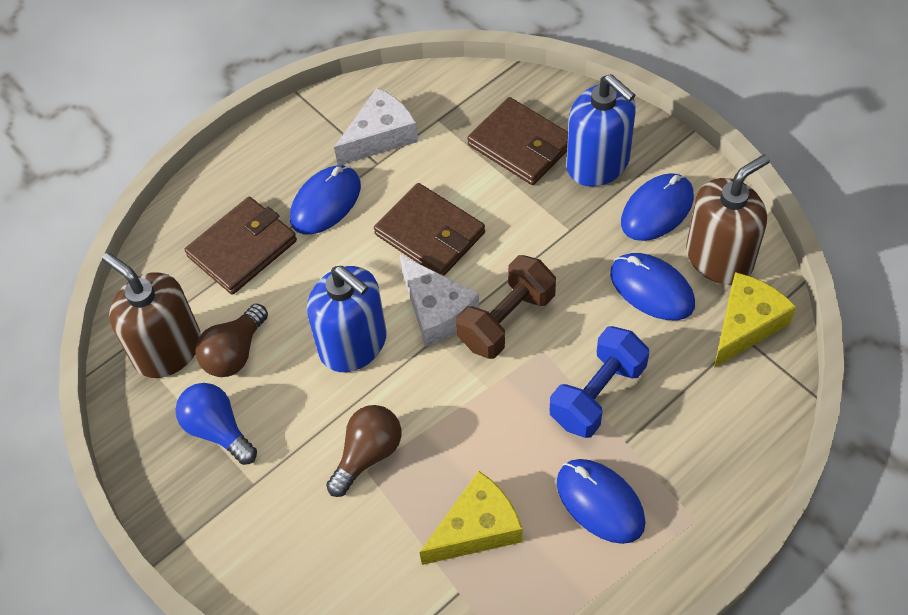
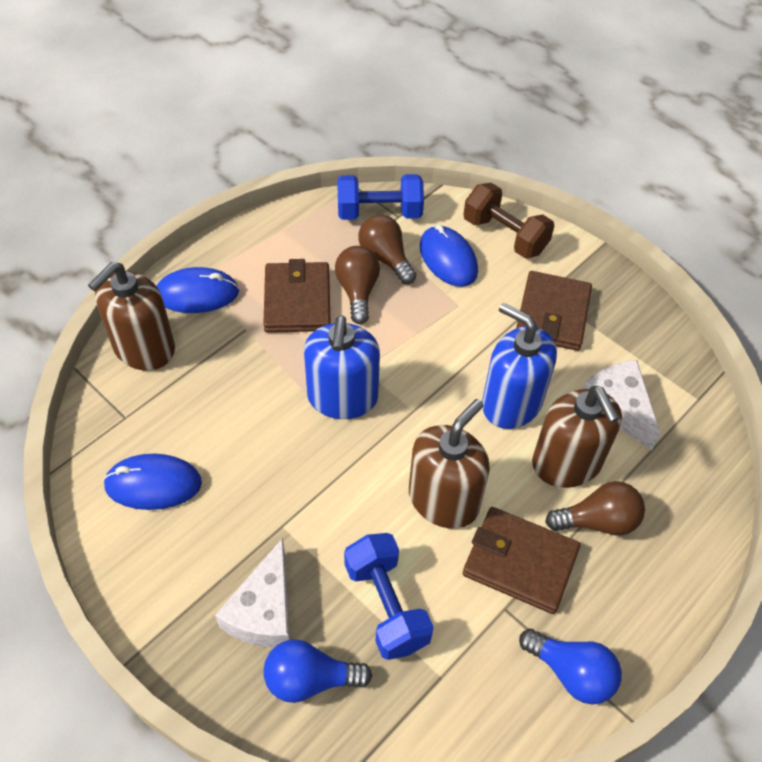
blue dumbbell: 1 -> 2
blue light bulb: 1 -> 2
blue mouse: 4 -> 3
brown light bulb: 2 -> 3
brown soap dispenser: 2 -> 3
yellow cheese: 2 -> 0

